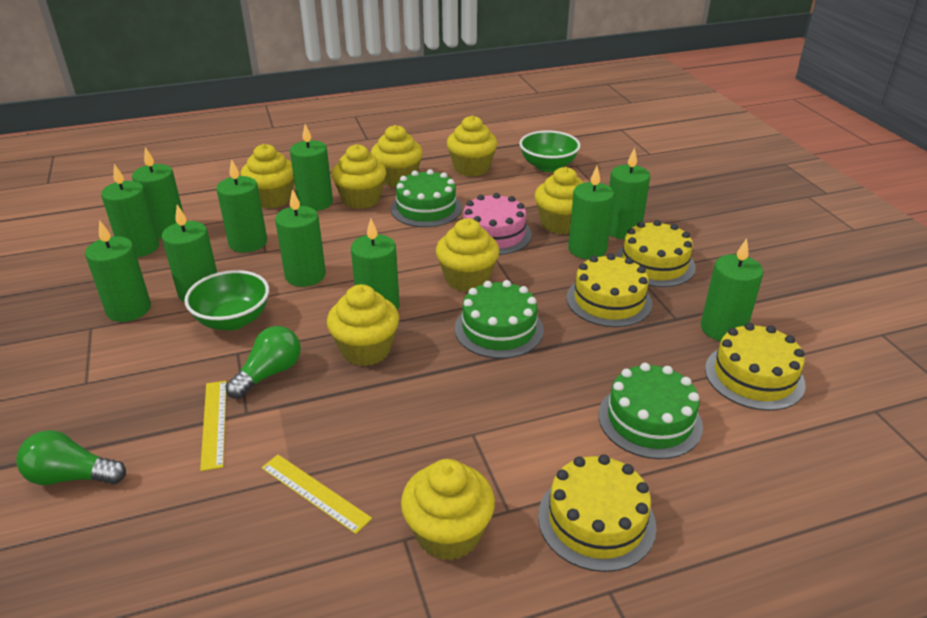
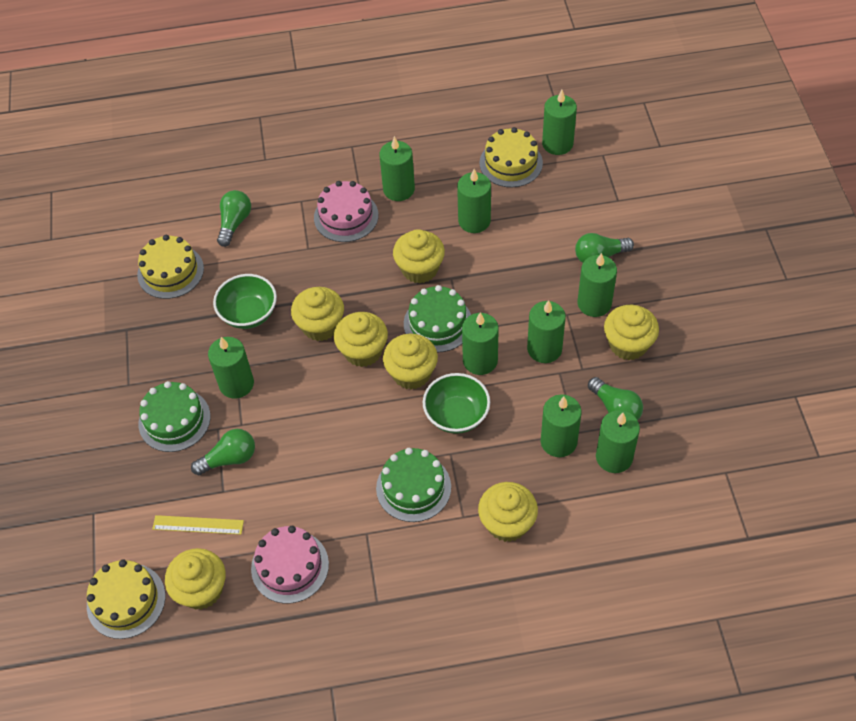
green candle: 11 -> 9
green light bulb: 2 -> 4
pink cake: 1 -> 2
yellow cake: 4 -> 3
yellow cupcake: 8 -> 7
yellow ruler: 2 -> 1

